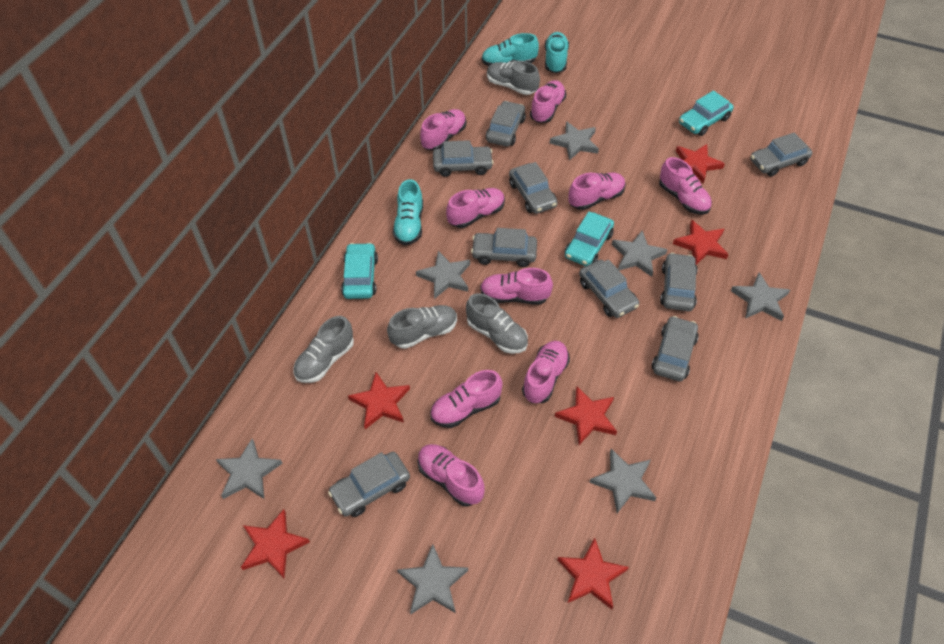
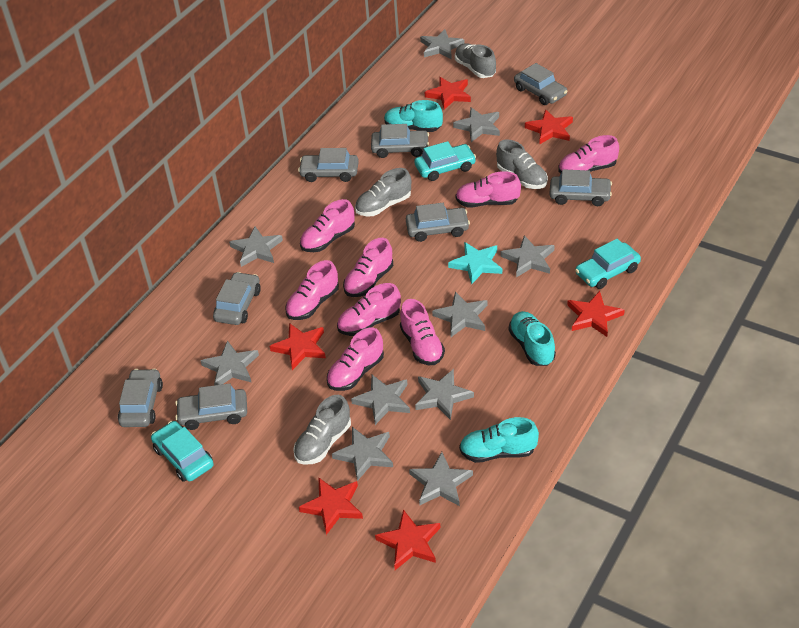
grey car: 9 -> 8
grey star: 7 -> 10
pink shoe: 9 -> 8
turquoise star: 0 -> 1

